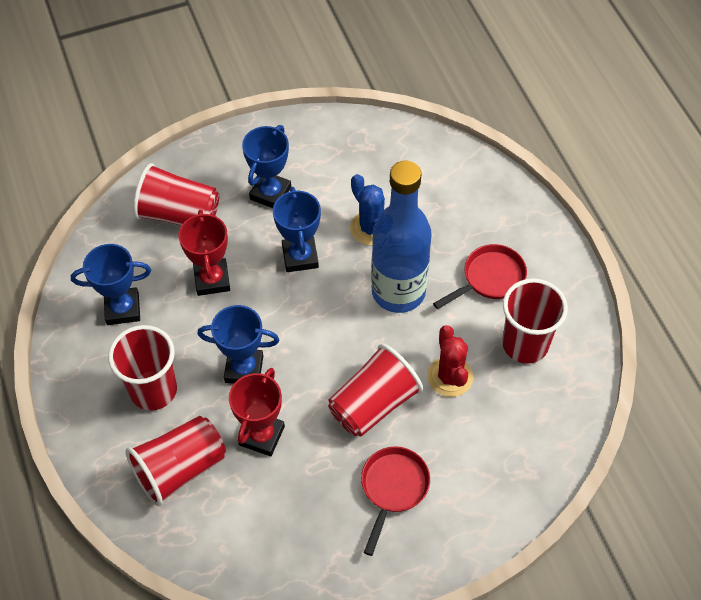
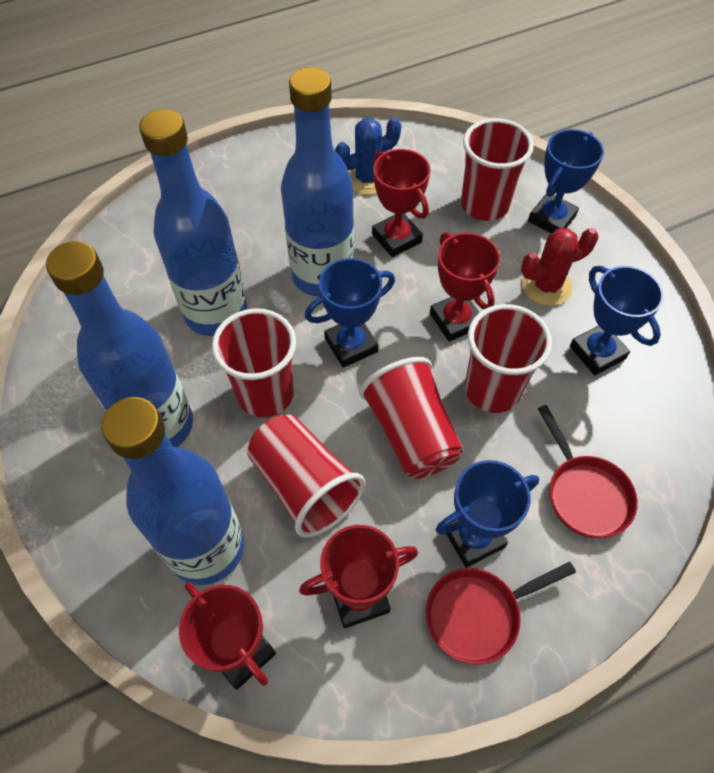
blue bottle: 1 -> 4
red trophy: 2 -> 4

